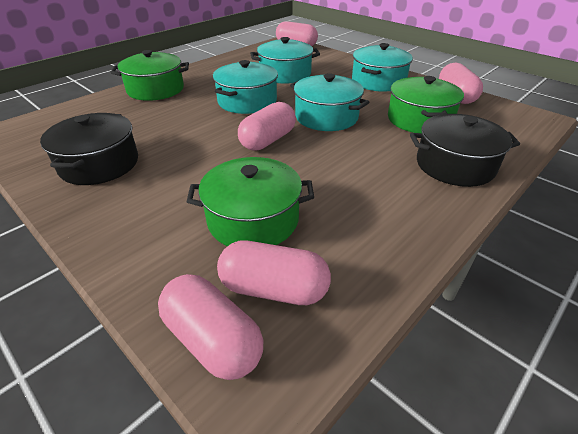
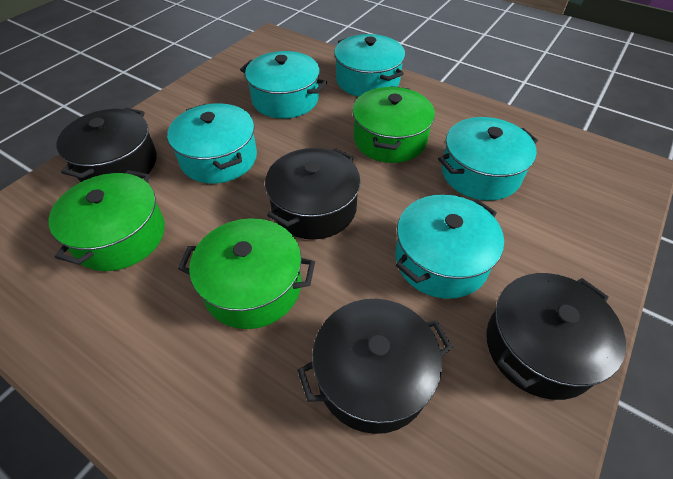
black pot: 2 -> 4
pink capsule: 5 -> 0
turquoise pot: 4 -> 5

